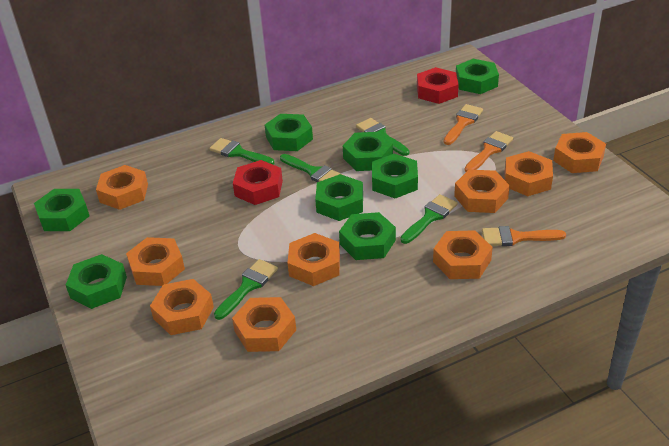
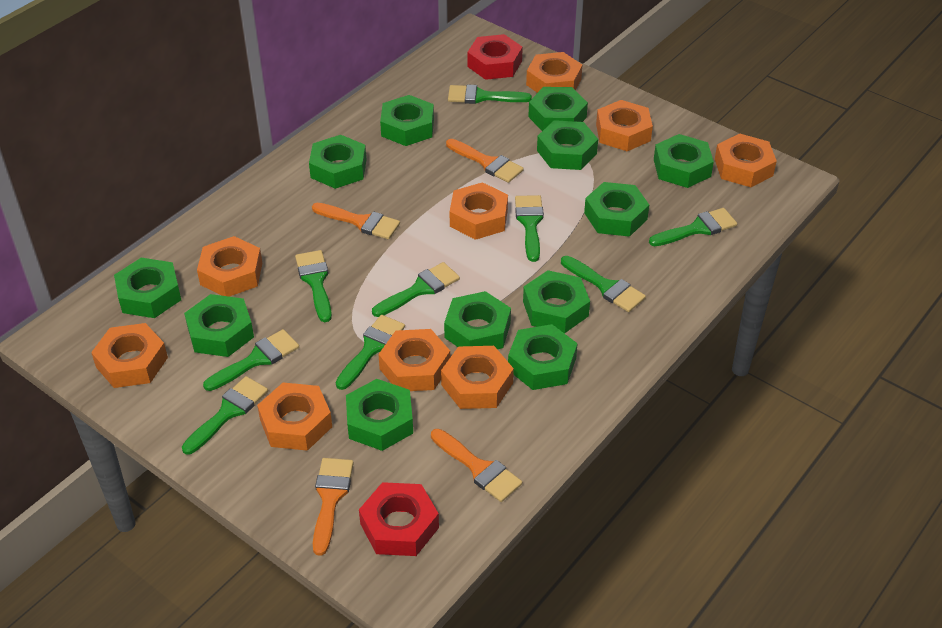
green brush: 5 -> 9
green nut: 8 -> 12
orange brush: 3 -> 4

